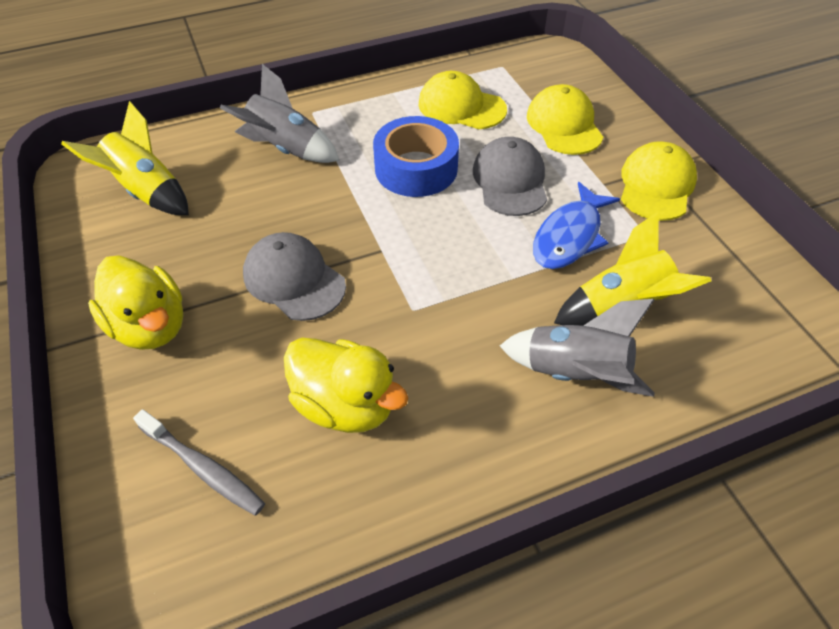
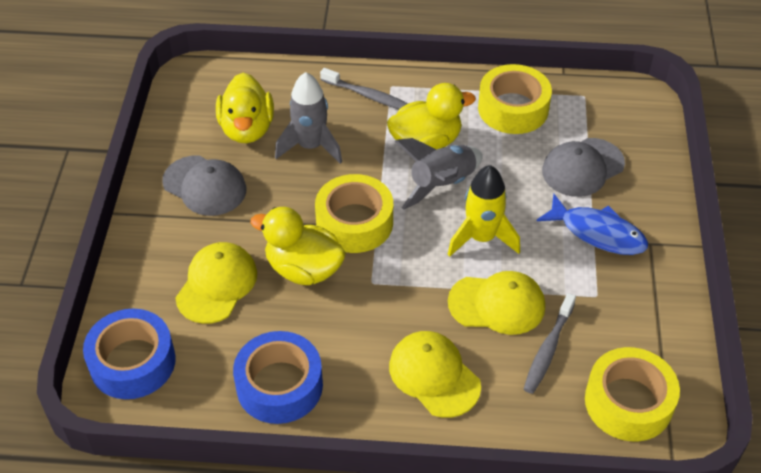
blue tape: 1 -> 2
grey toothbrush: 1 -> 2
yellow duck: 2 -> 3
yellow rocket: 2 -> 1
yellow tape: 0 -> 3

